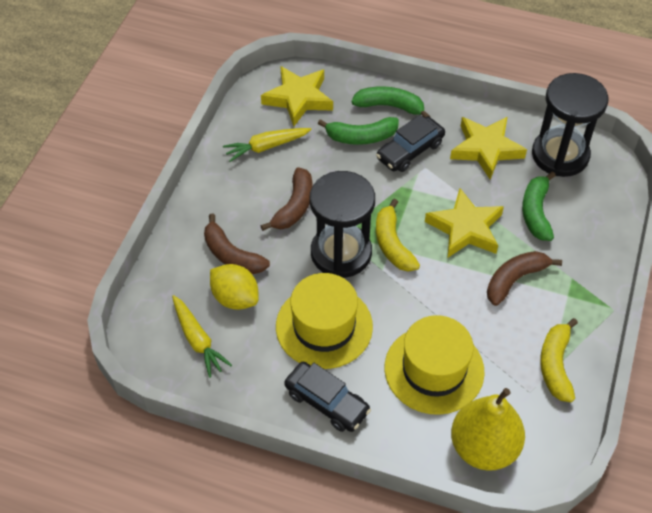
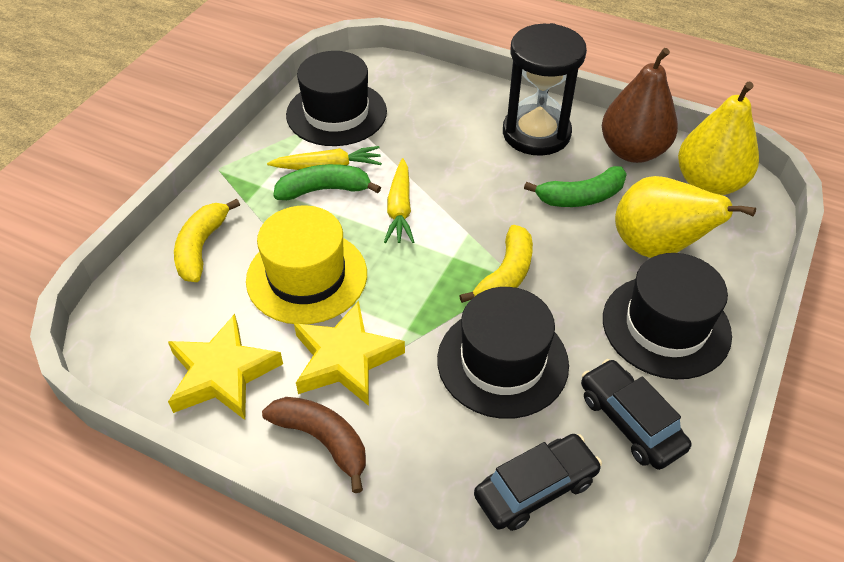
black hat: 0 -> 3
black hourglass: 2 -> 1
brown banana: 3 -> 1
brown pear: 0 -> 1
green banana: 3 -> 2
yellow hat: 2 -> 1
yellow lemon: 1 -> 0
yellow pear: 1 -> 2
yellow star: 3 -> 2

